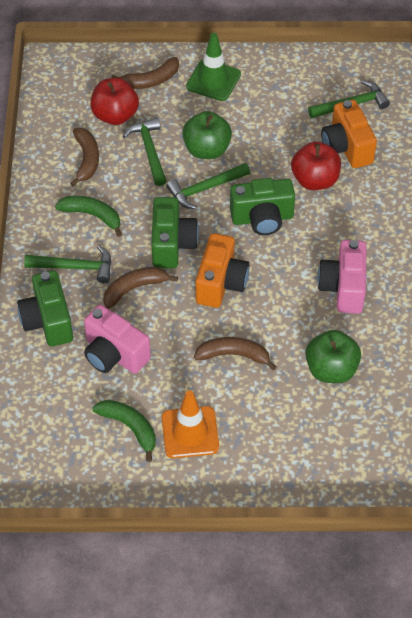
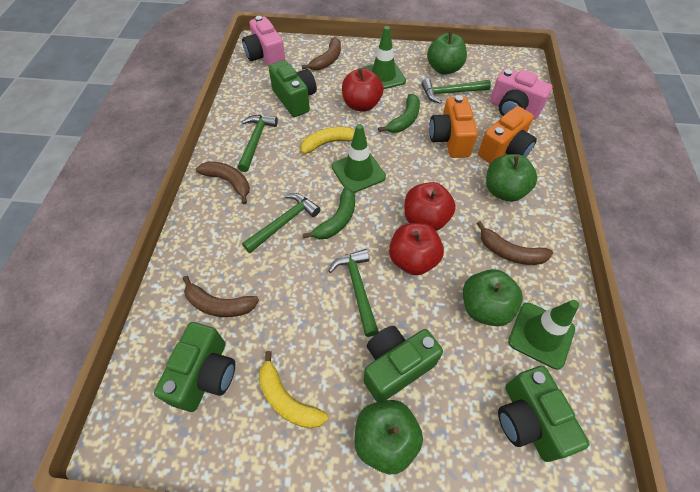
green apple: 2 -> 4
green camera: 3 -> 4
green traffic cone: 1 -> 3
orange traffic cone: 1 -> 0
red apple: 2 -> 3
yellow banana: 0 -> 2

